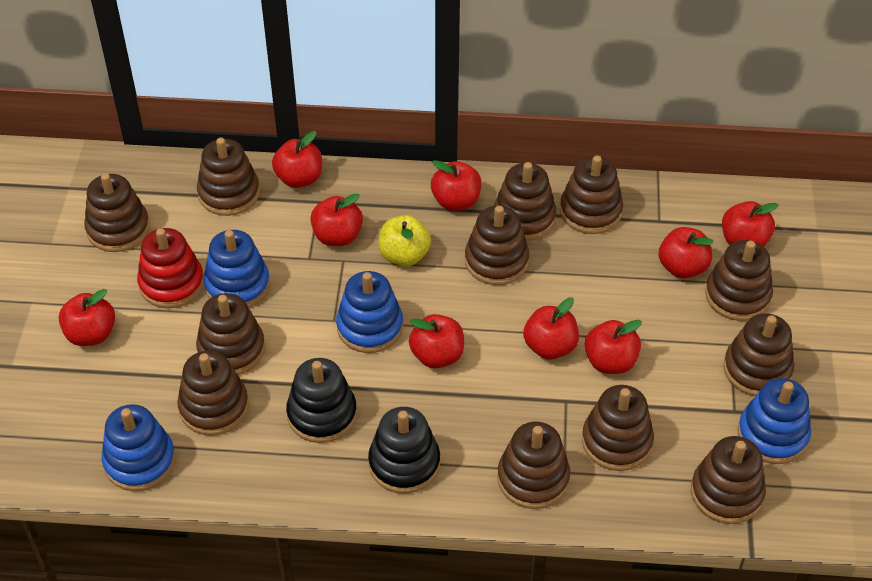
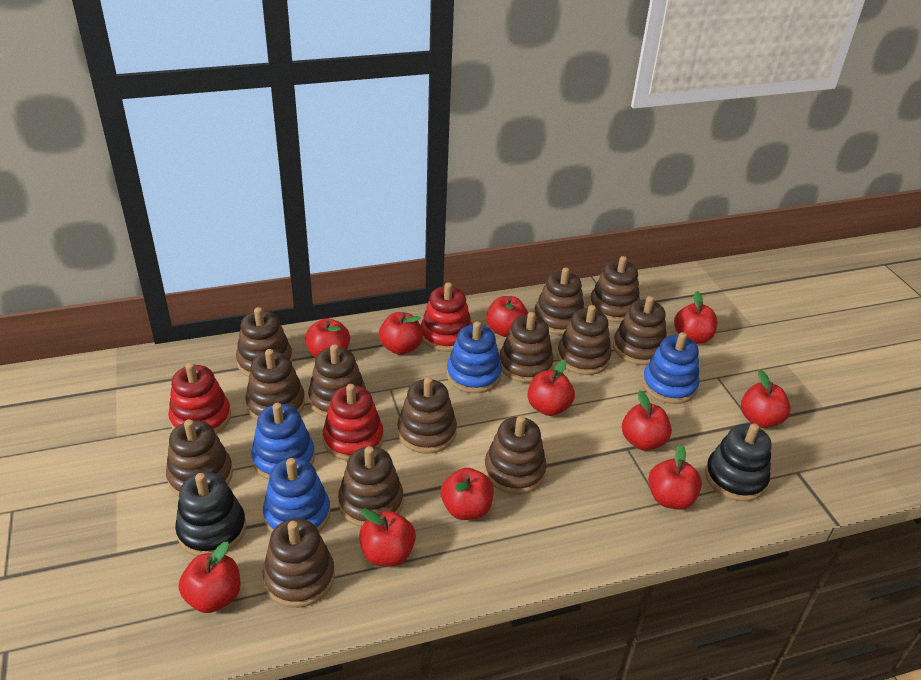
brown stacking toy: 12 -> 13
red apple: 9 -> 11
red stacking toy: 1 -> 3
yellow apple: 1 -> 0

